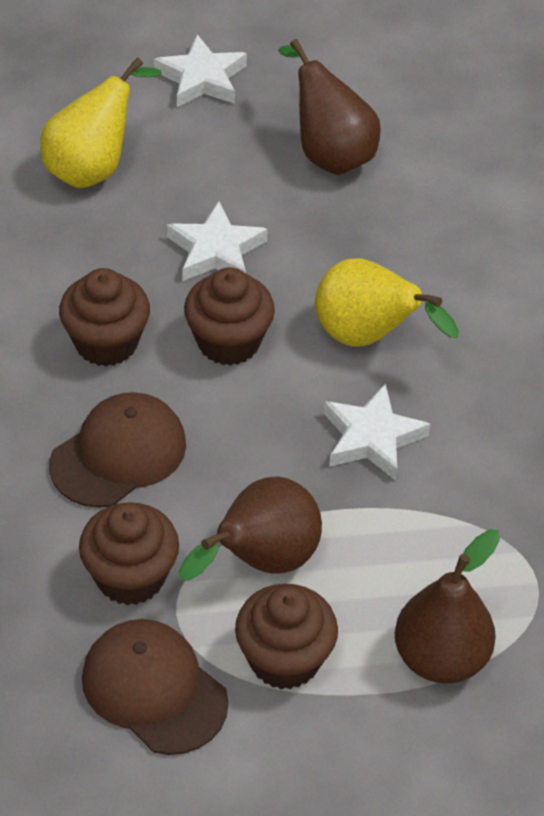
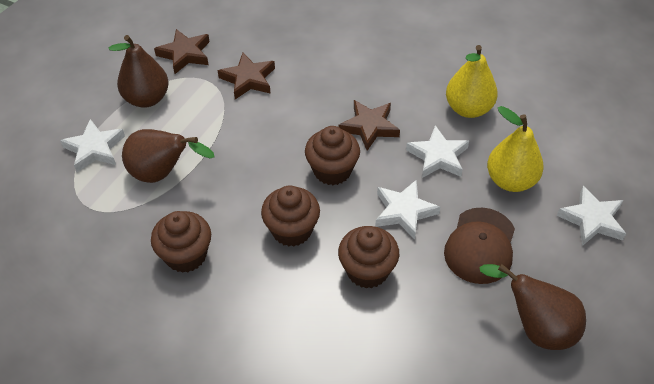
brown cap: 2 -> 1
brown star: 0 -> 3
white star: 3 -> 4

